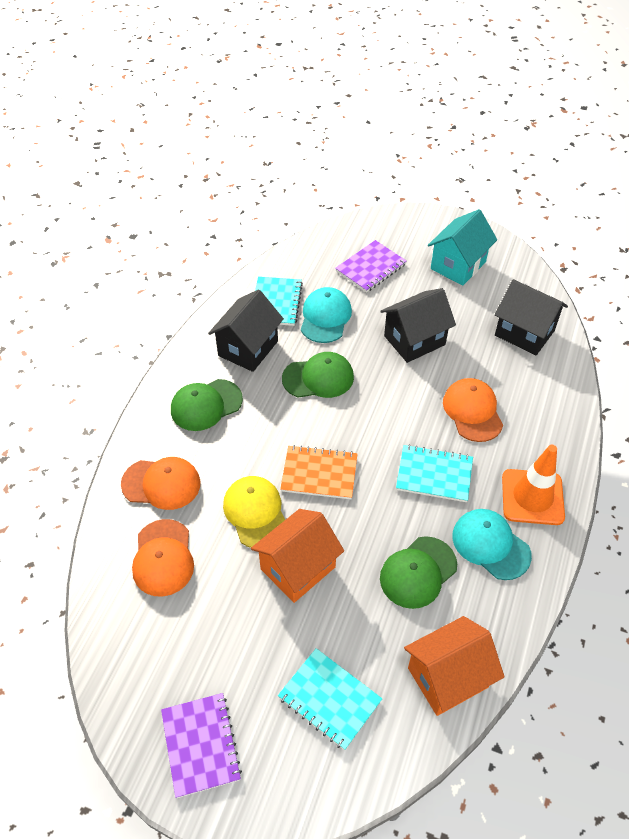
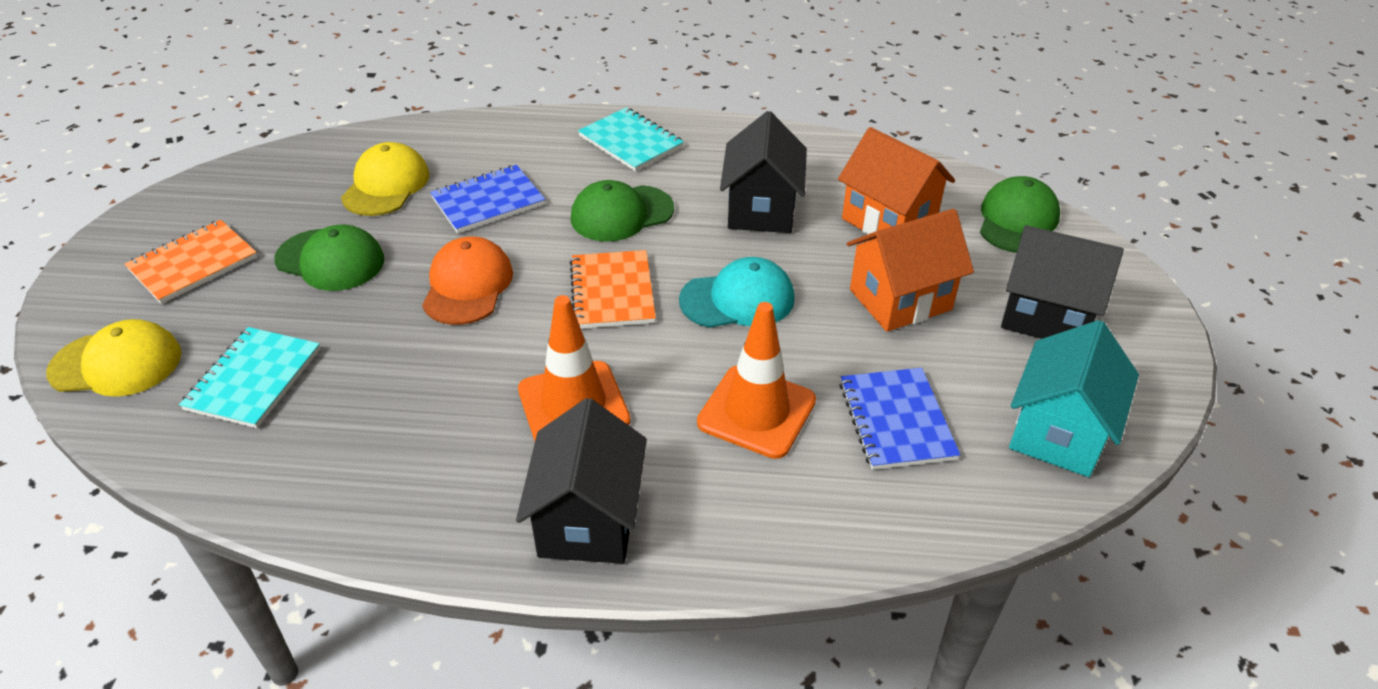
blue notebook: 0 -> 2
orange cap: 3 -> 1
orange notebook: 1 -> 2
orange traffic cone: 1 -> 2
purple notebook: 2 -> 0
turquoise cap: 2 -> 1
turquoise notebook: 3 -> 2
yellow cap: 1 -> 2

